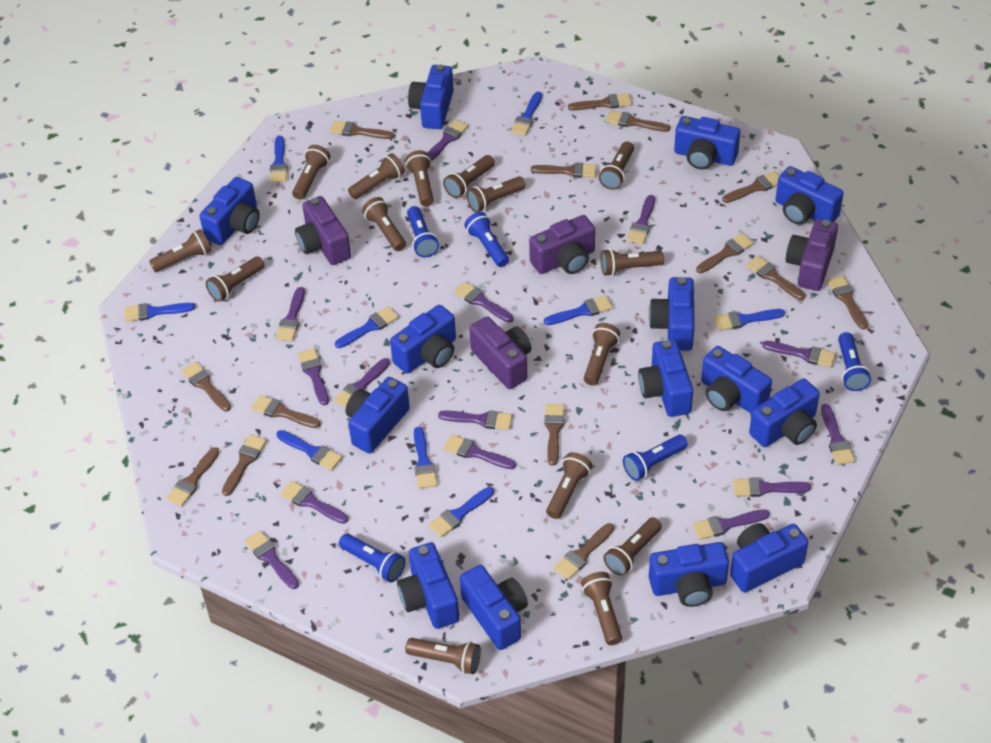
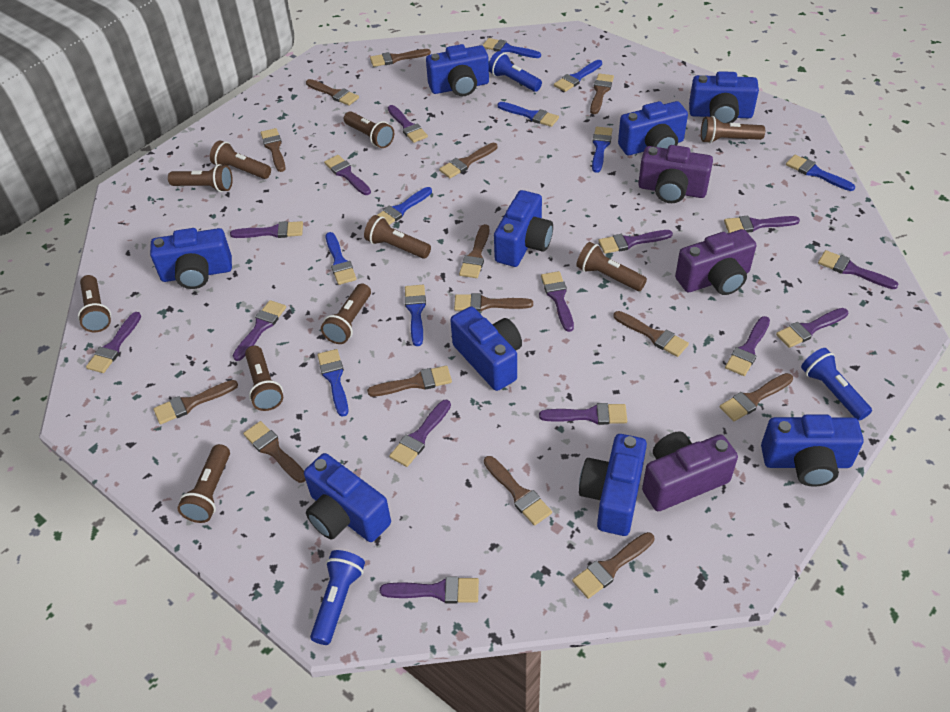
blue camera: 14 -> 9
blue flashlight: 5 -> 3
brown flashlight: 15 -> 10
purple camera: 4 -> 3

